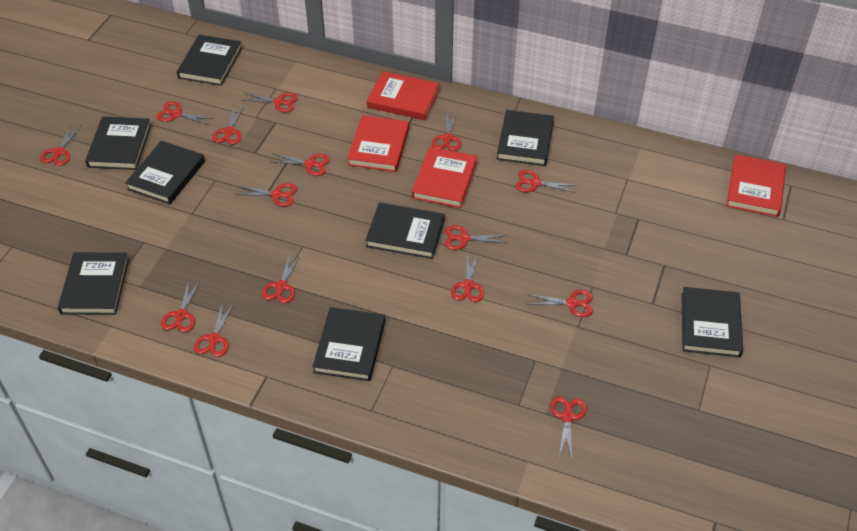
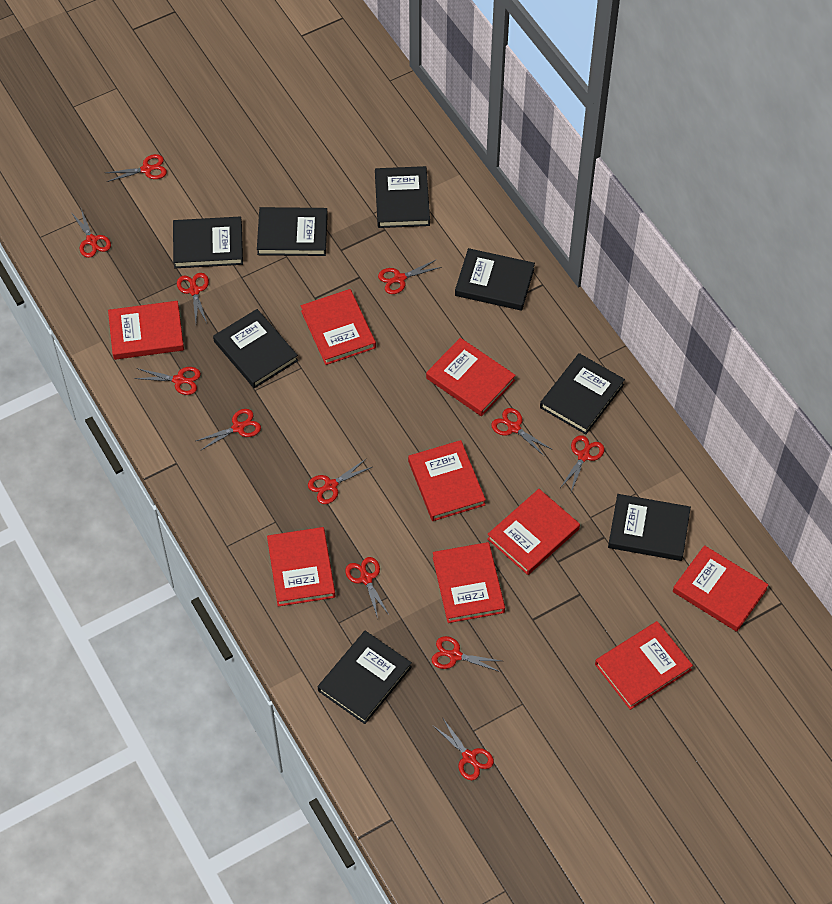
red book: 4 -> 9
red scissors: 15 -> 12

